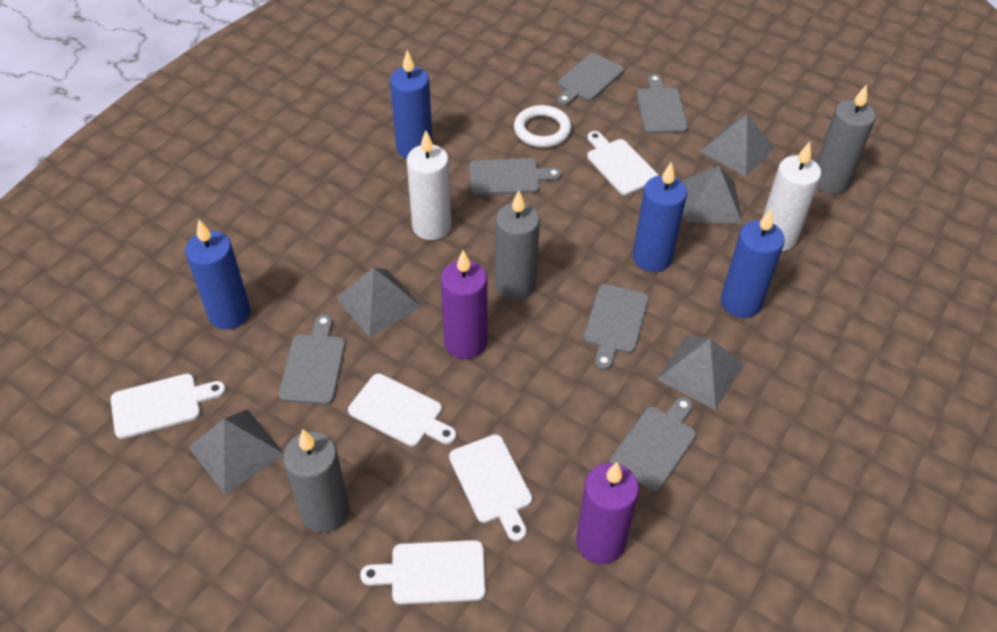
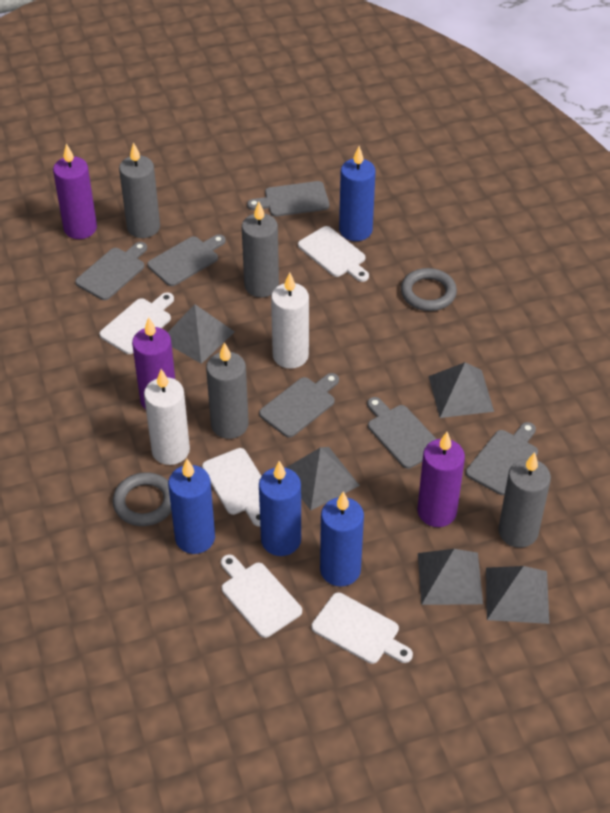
grey candle: 3 -> 4
grey ring: 0 -> 2
purple candle: 2 -> 3
white ring: 1 -> 0

